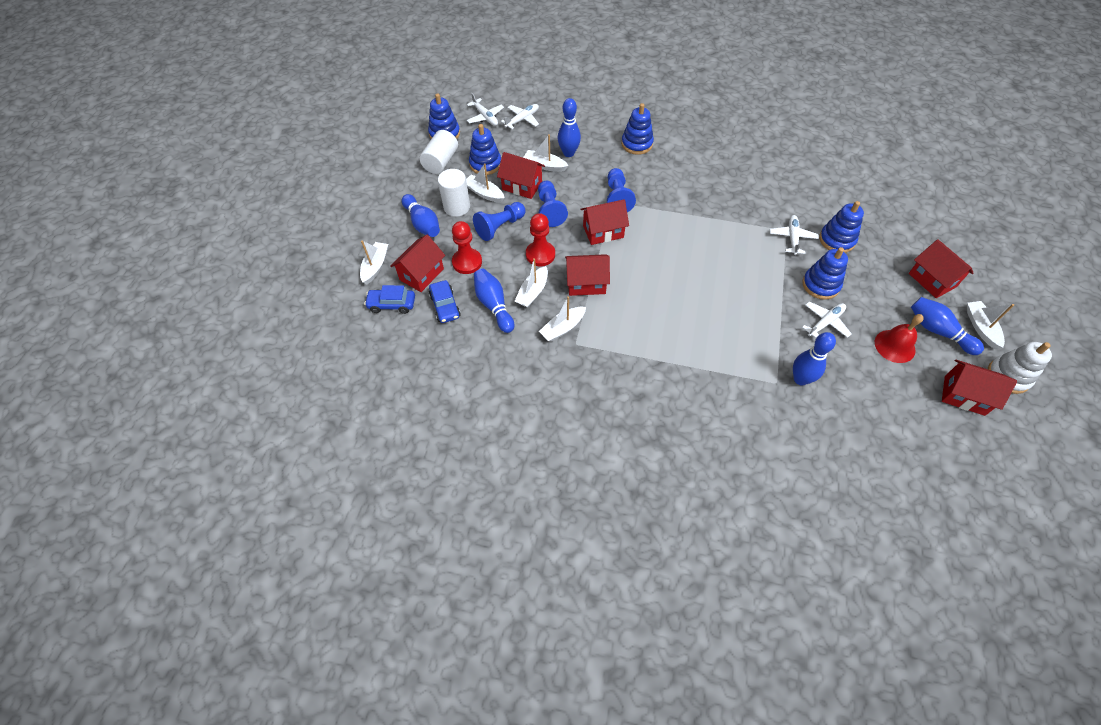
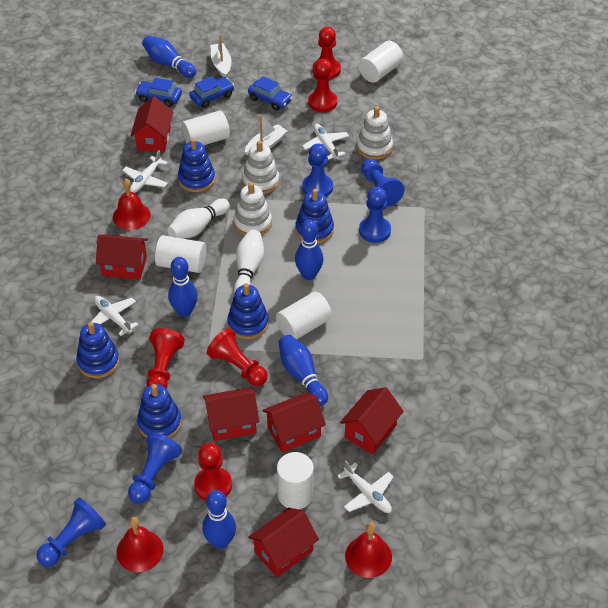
blue car: 2 -> 3
blue pawn: 3 -> 5
red bell: 1 -> 3
red pawn: 2 -> 5
white boat: 6 -> 2
white bowling pin: 0 -> 2
white cylinder: 2 -> 5
white stacking toy: 1 -> 3

